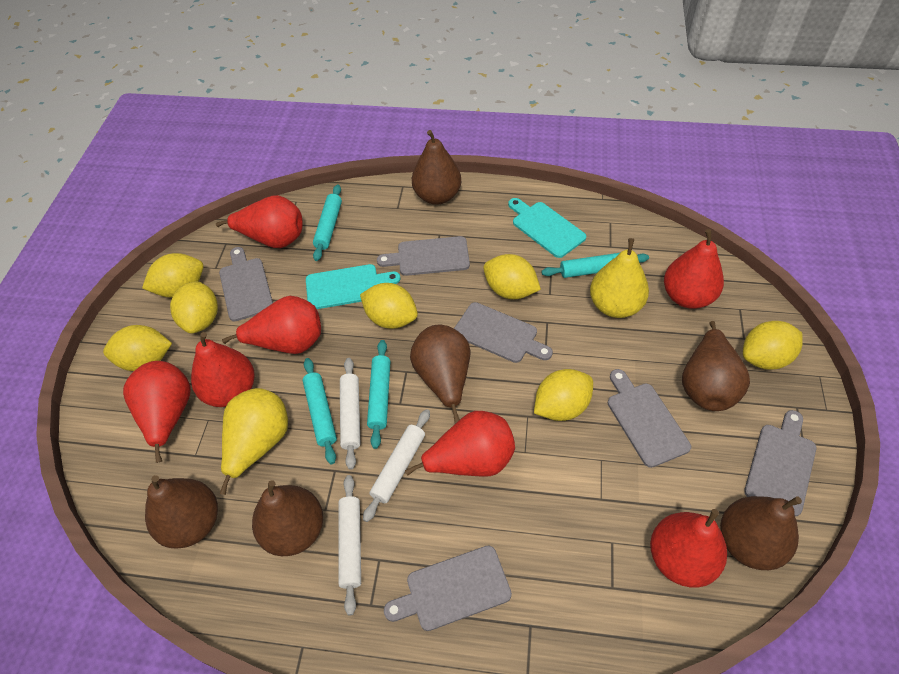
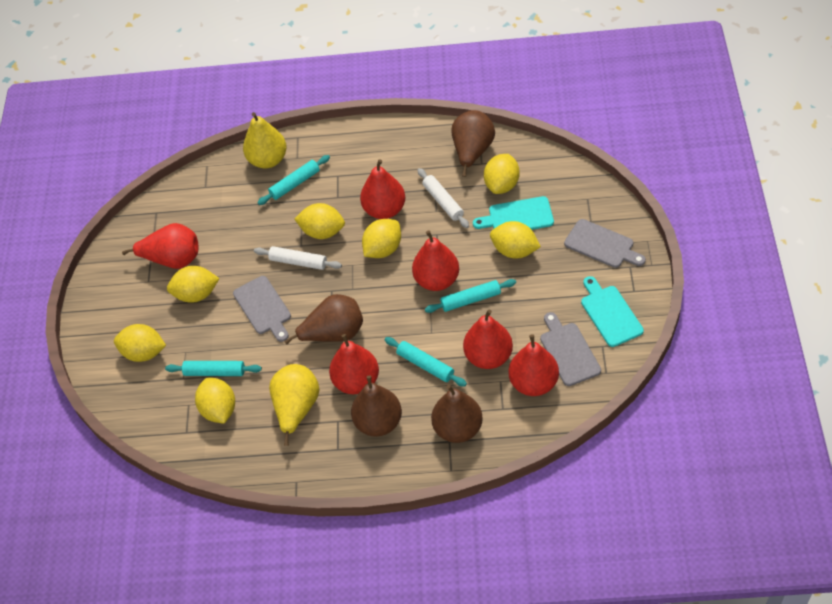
brown pear: 6 -> 4
grey cutting board: 6 -> 3
red pear: 7 -> 6
white rolling pin: 3 -> 2

